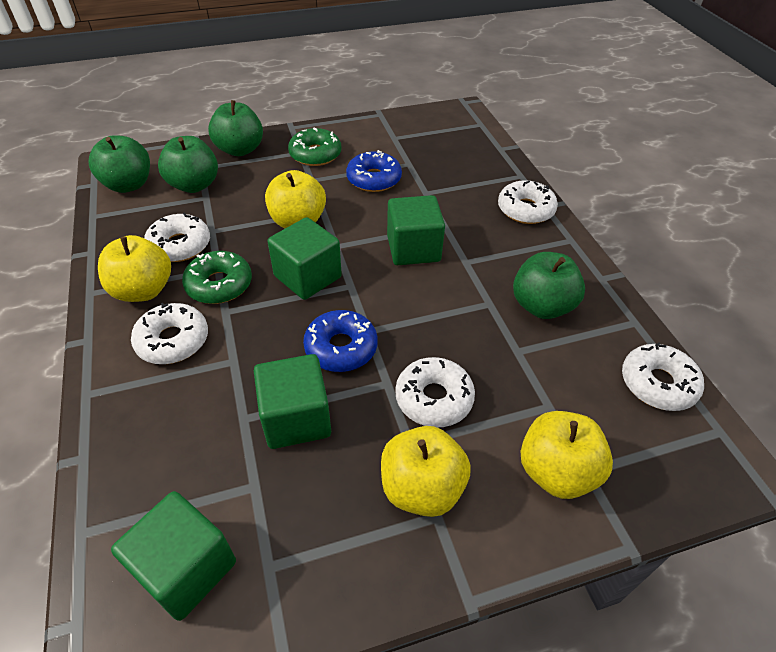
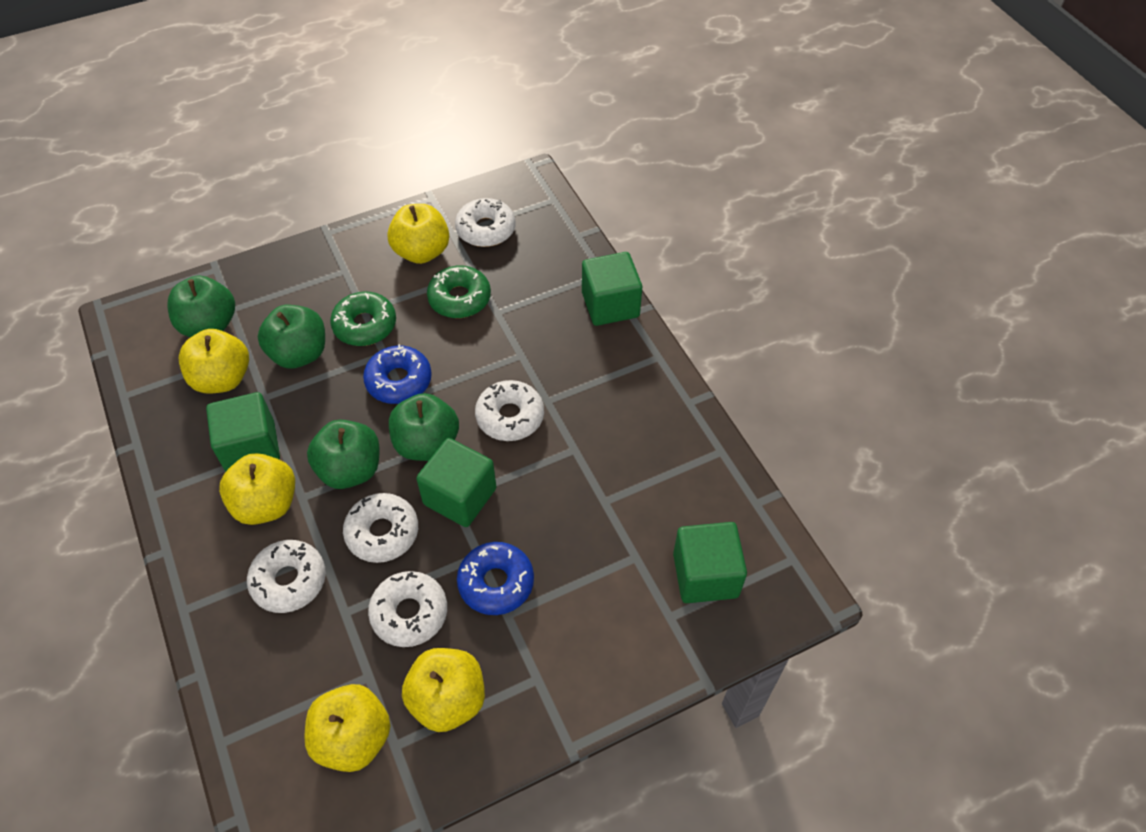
yellow apple: 4 -> 5

